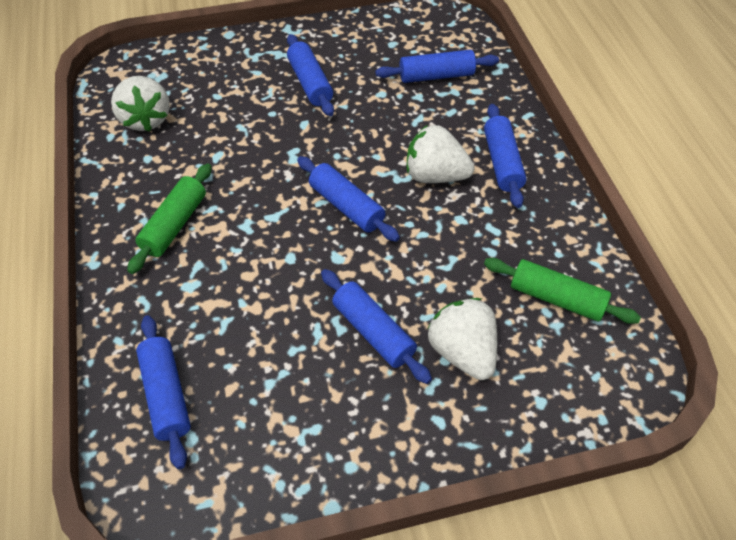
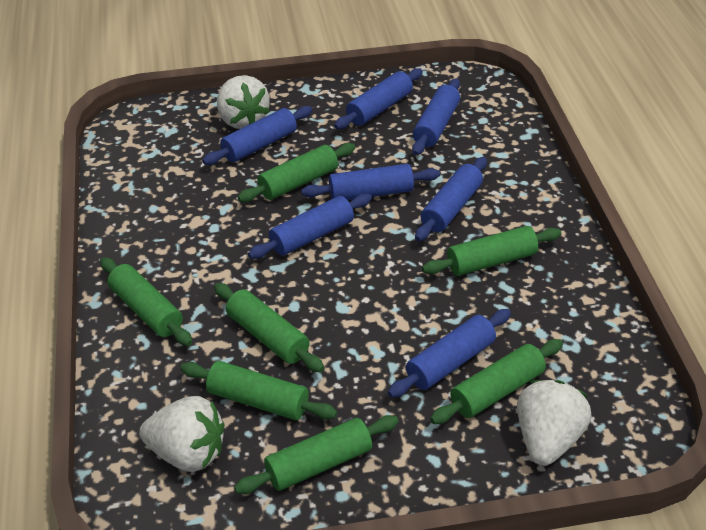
blue rolling pin: 6 -> 7
green rolling pin: 2 -> 7

